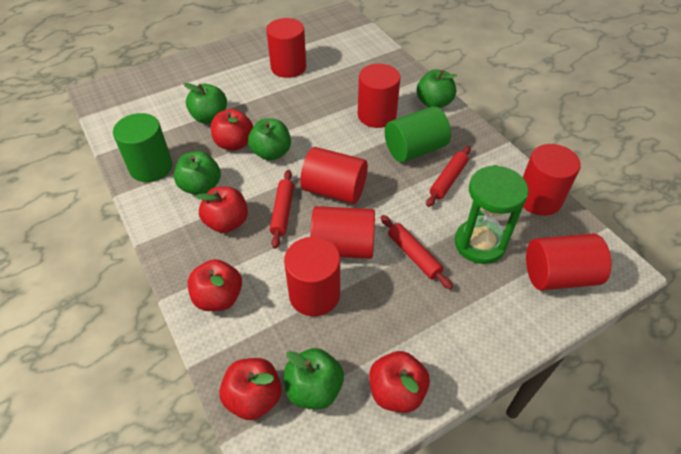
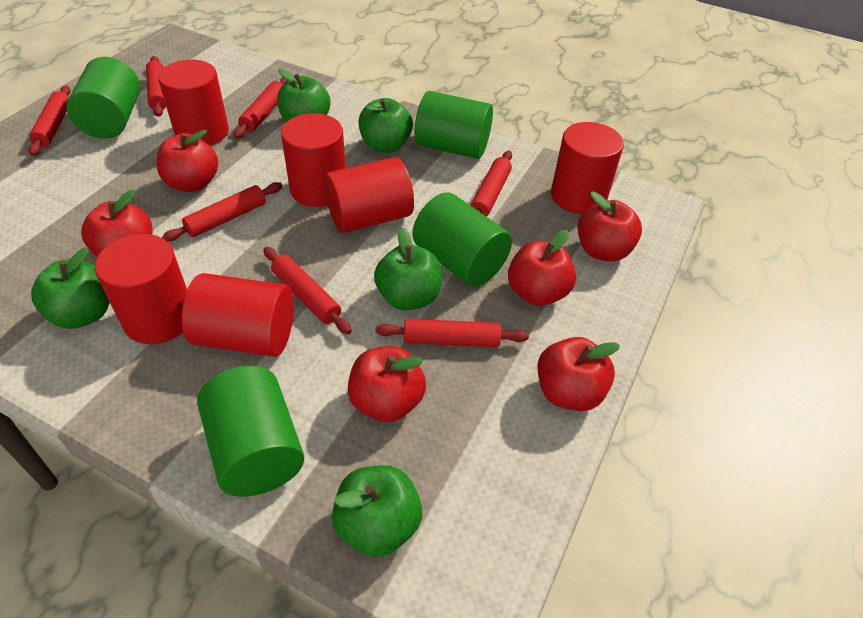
green cylinder: 2 -> 4
green hourglass: 1 -> 0
red apple: 5 -> 6
red cylinder: 7 -> 6
red rolling pin: 3 -> 7

